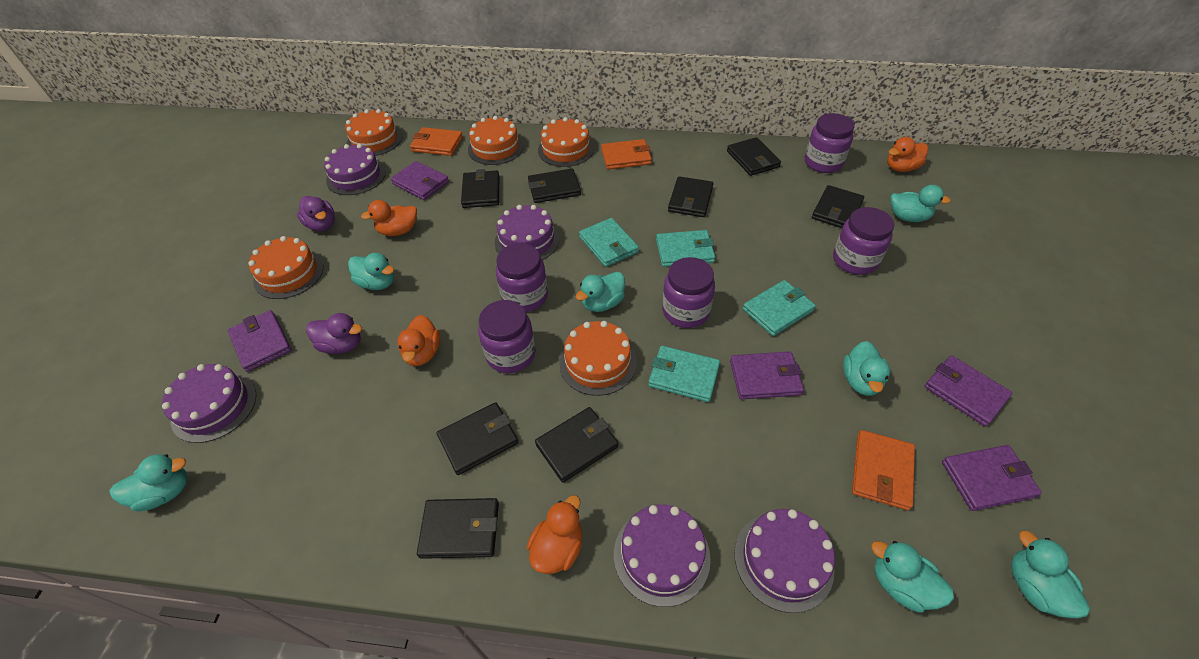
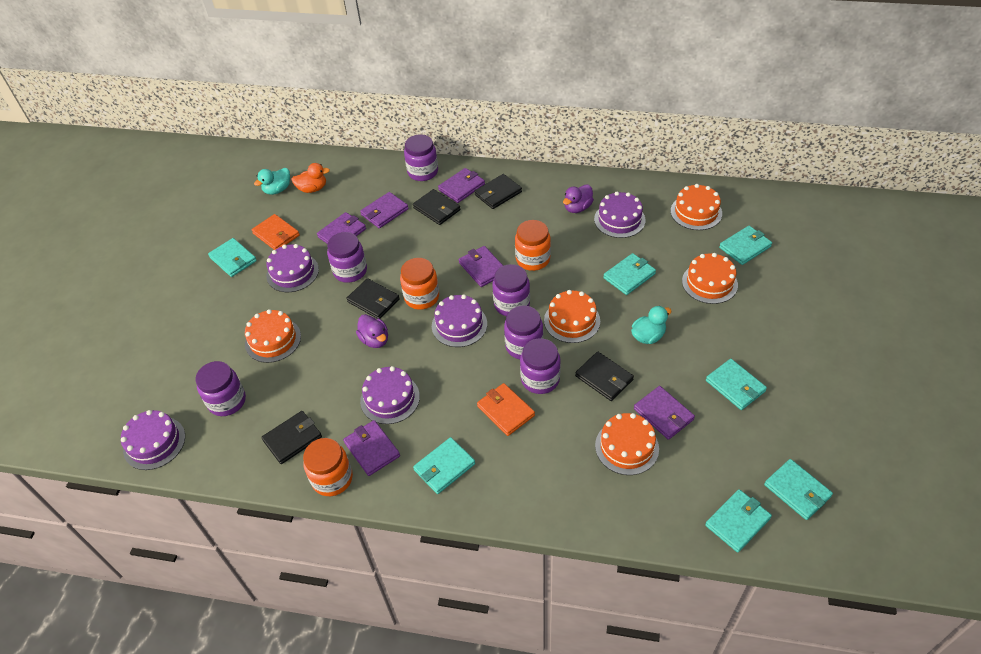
black wallet: 8 -> 5
orange duck: 4 -> 1
orange jar: 0 -> 3
orange wallet: 3 -> 2
purple jar: 5 -> 6
purple wallet: 5 -> 6
turquoise duck: 7 -> 2
turquoise wallet: 4 -> 7

